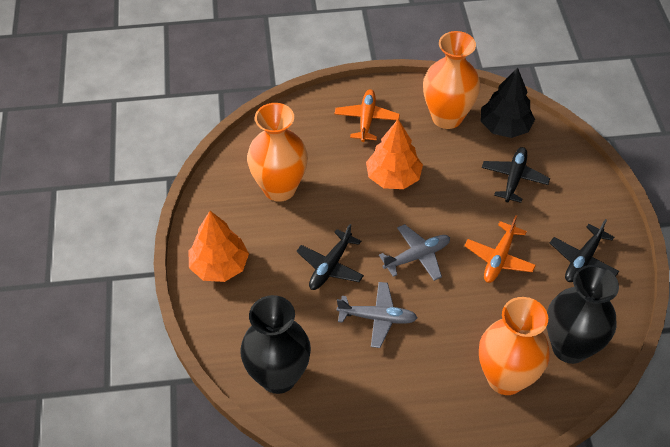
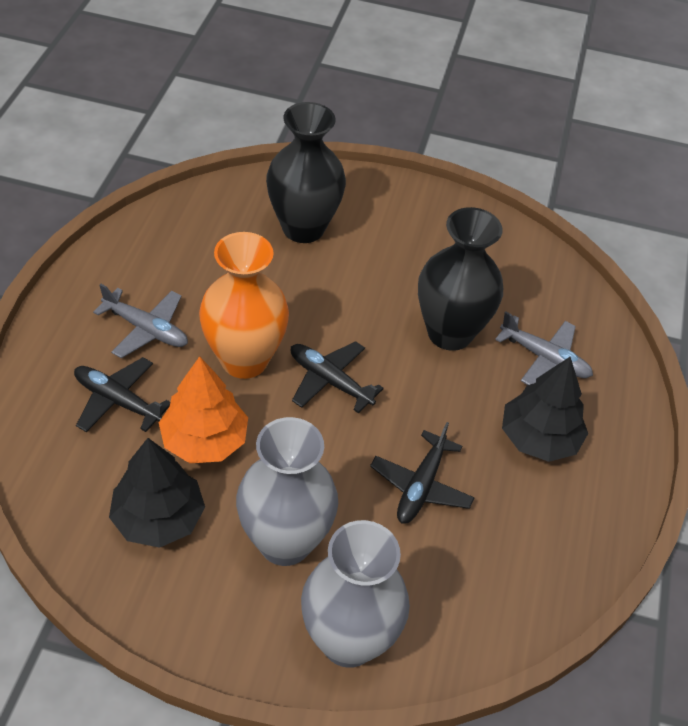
black tree: 1 -> 2
grey vase: 0 -> 2
orange plane: 2 -> 0
orange tree: 2 -> 1
orange vase: 3 -> 1

